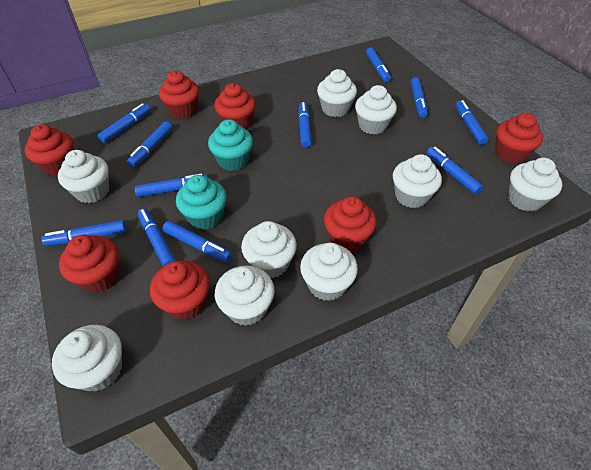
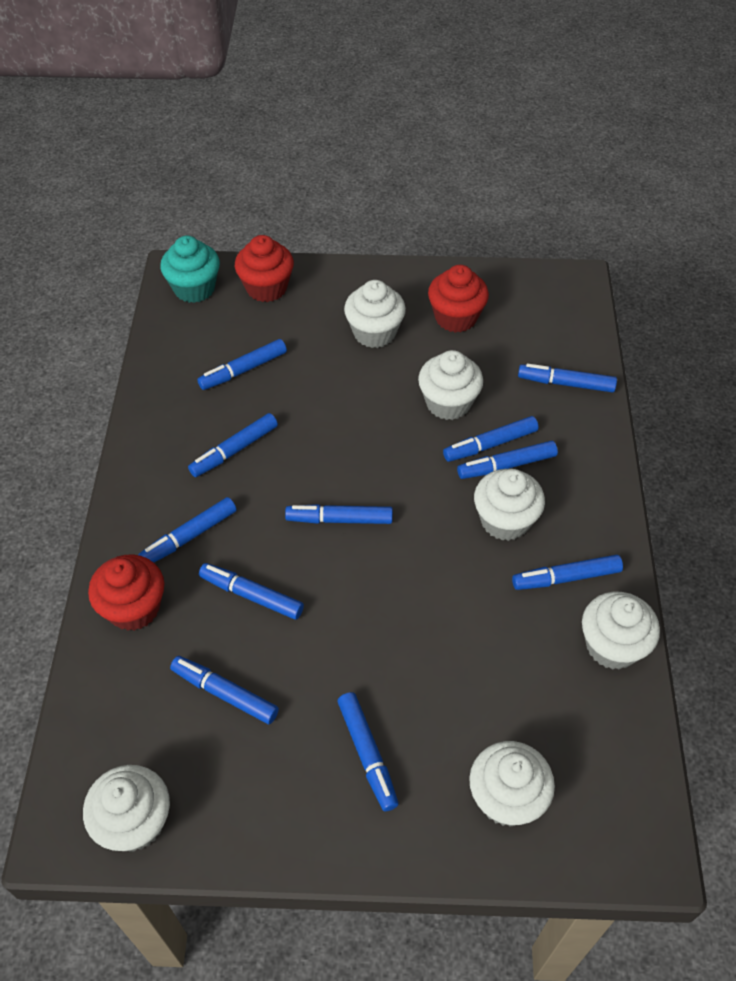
red cupcake: 7 -> 3
turquoise cupcake: 2 -> 1
white cupcake: 9 -> 6

